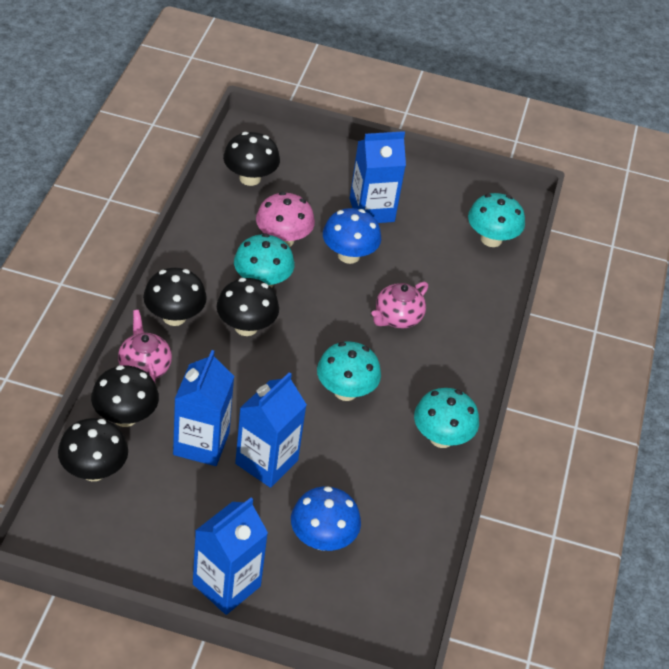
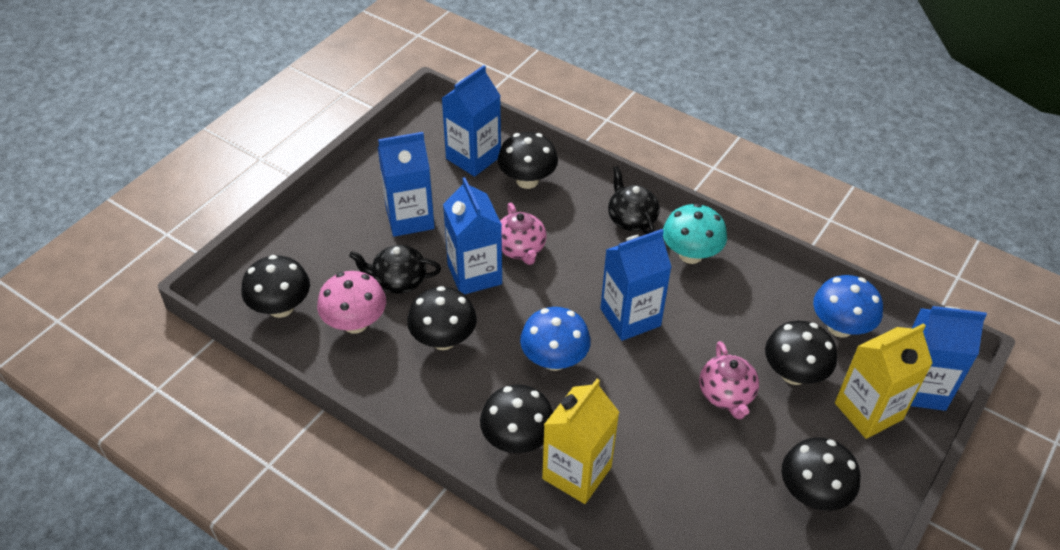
black mushroom: 5 -> 6
black teapot: 0 -> 2
blue carton: 4 -> 5
turquoise mushroom: 4 -> 1
yellow carton: 0 -> 2

